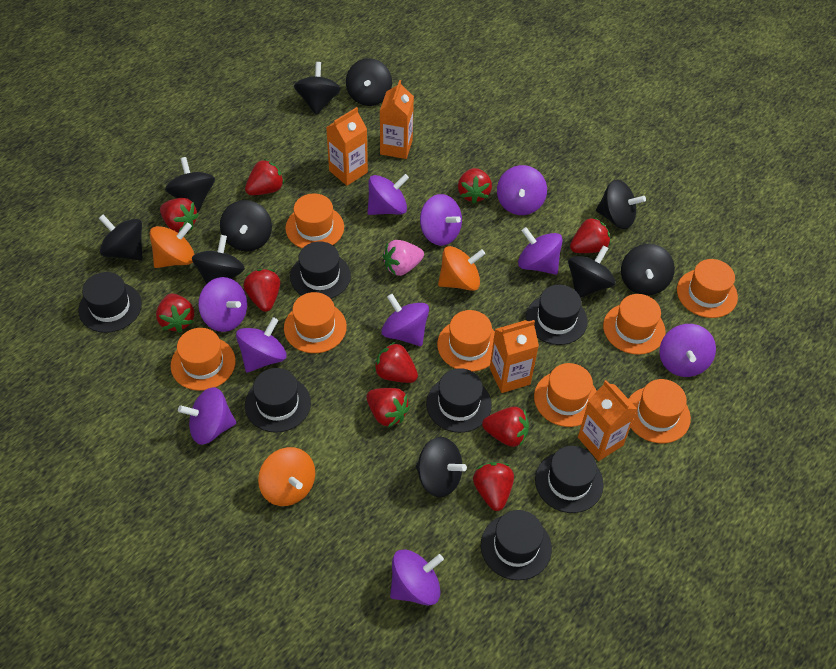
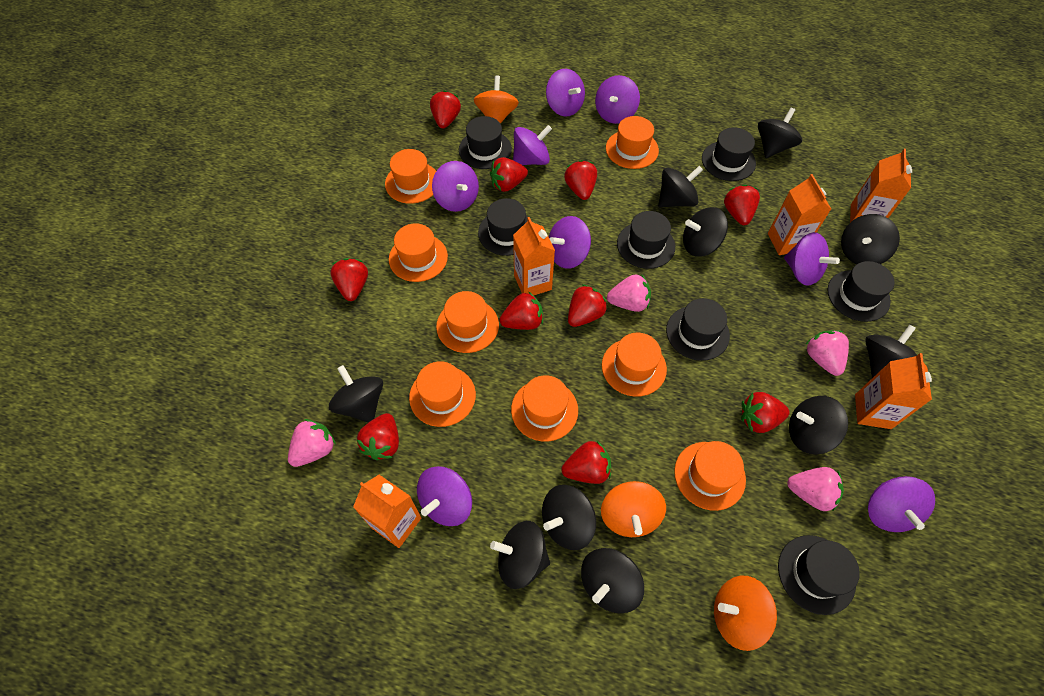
orange carton: 4 -> 5
pink strawberry: 1 -> 4
purple spinning top: 10 -> 8

